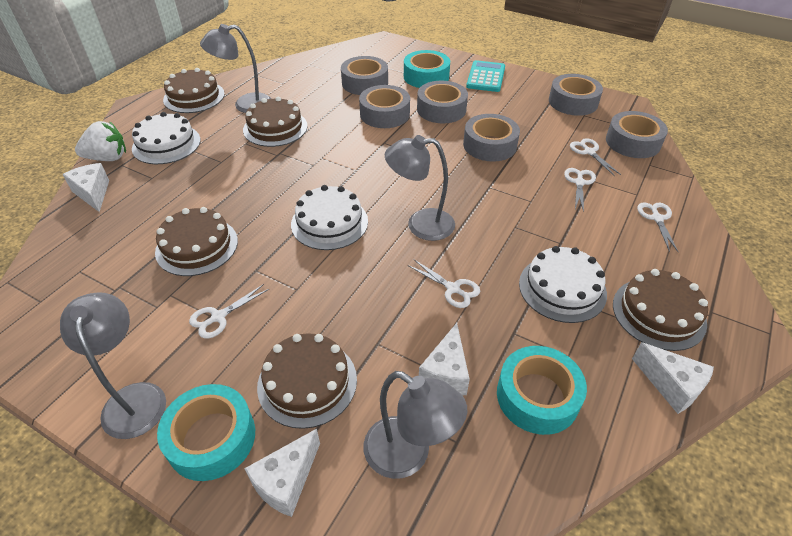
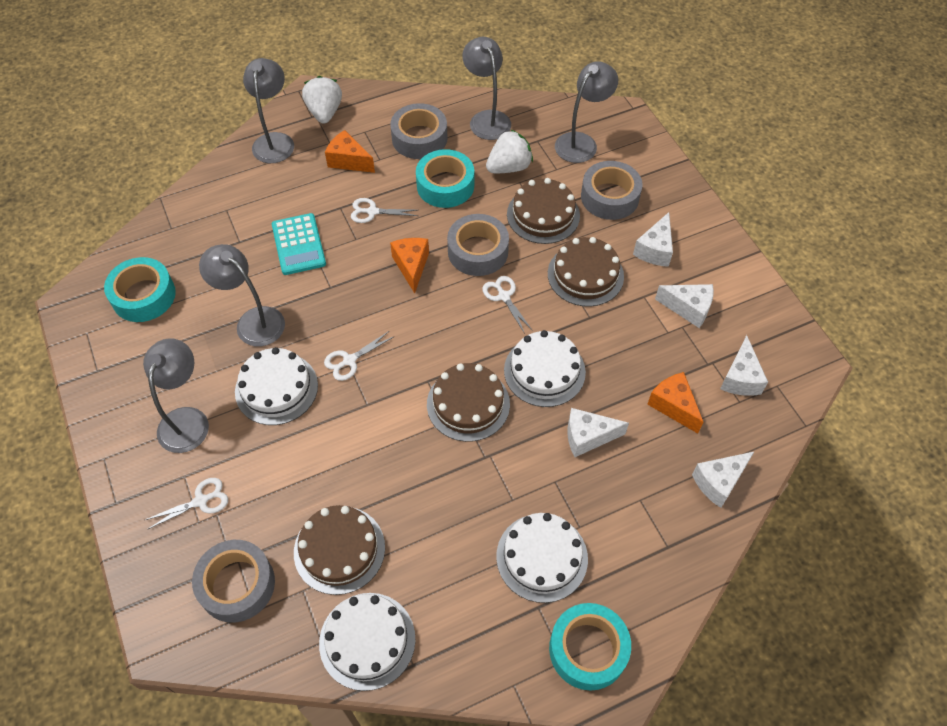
brown cake: 5 -> 4
grey lamp: 4 -> 5
grey tape: 6 -> 4
orange cheese: 0 -> 3
white cake: 3 -> 4
white cheese: 4 -> 5
white scissors: 5 -> 4
white strawberry: 1 -> 2

